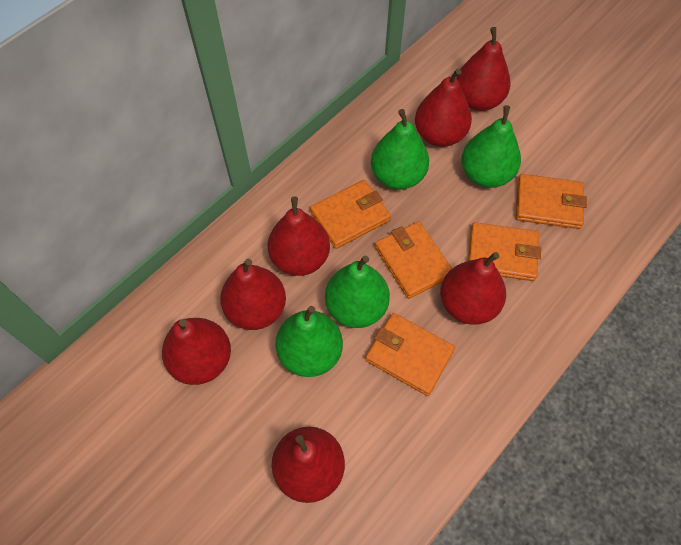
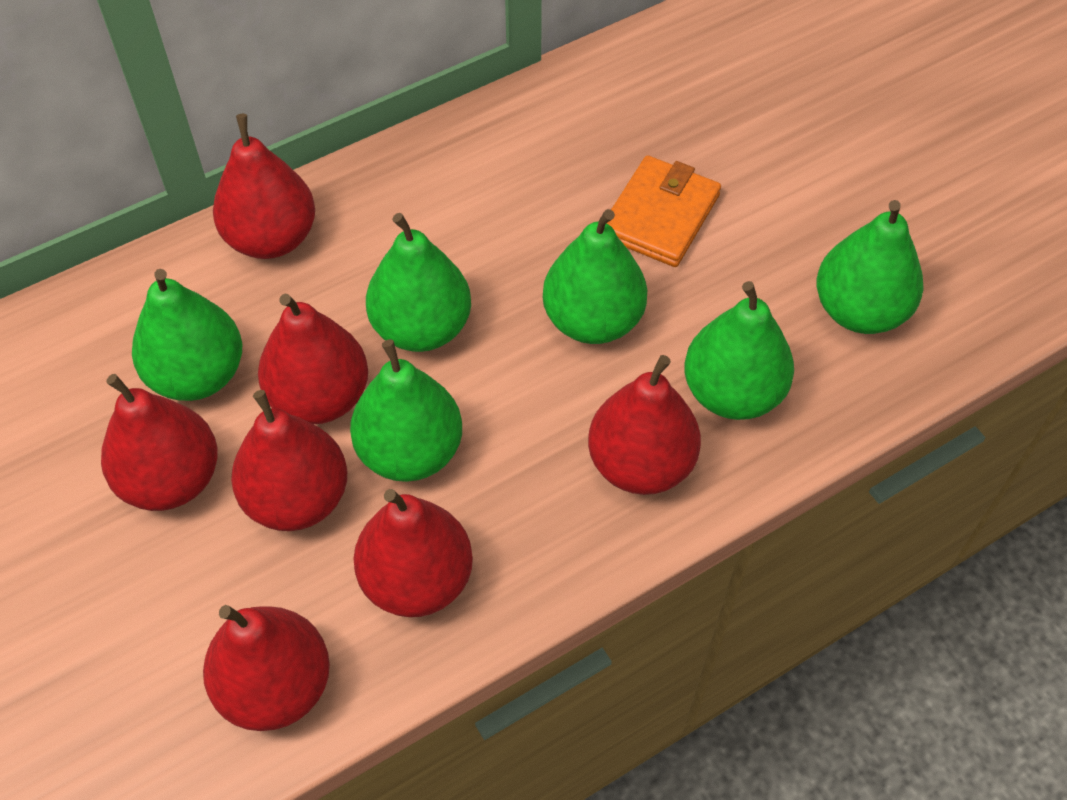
green pear: 4 -> 6
orange wallet: 5 -> 1

